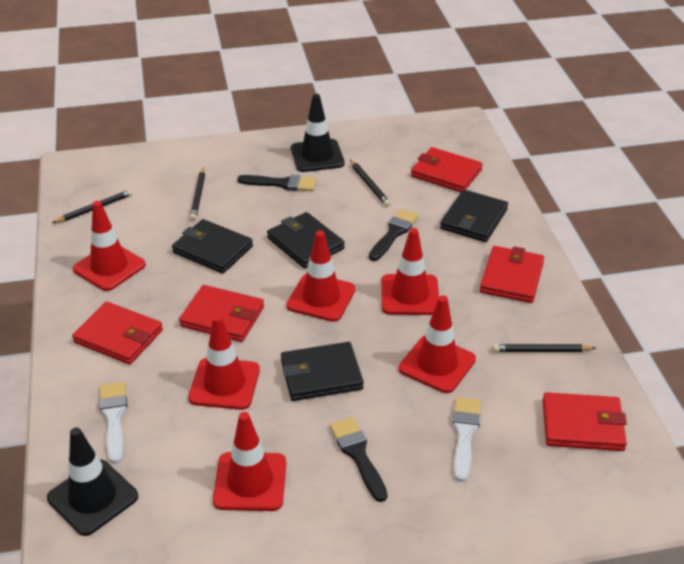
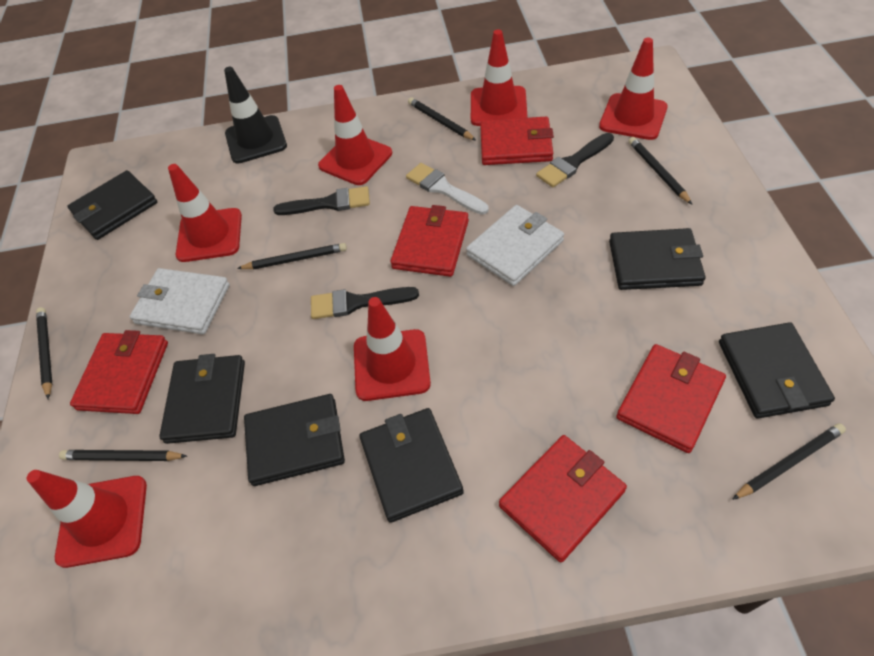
black pencil: 4 -> 6
black traffic cone: 2 -> 1
black wallet: 4 -> 6
white brush: 2 -> 1
white wallet: 0 -> 2

